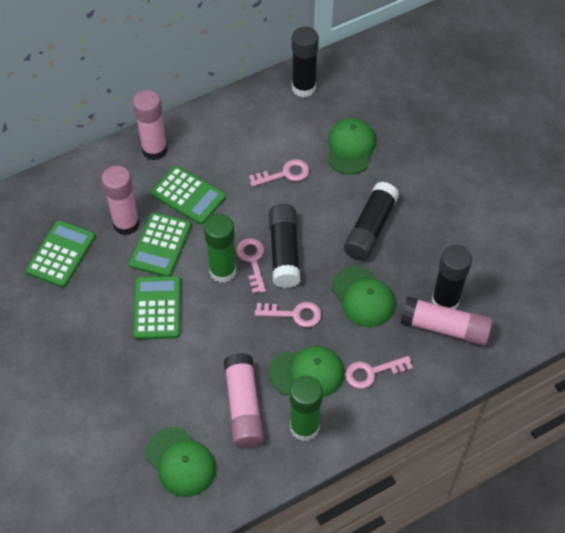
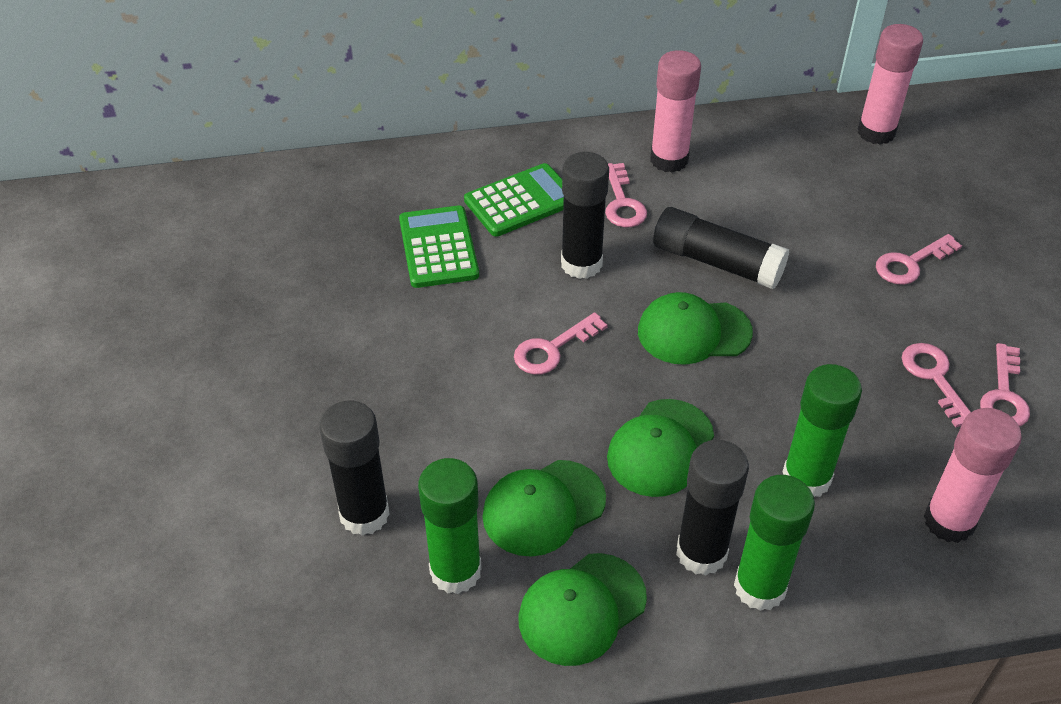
green calculator: 4 -> 2
green glue stick: 2 -> 3
pink glue stick: 4 -> 3
pink key: 4 -> 5

